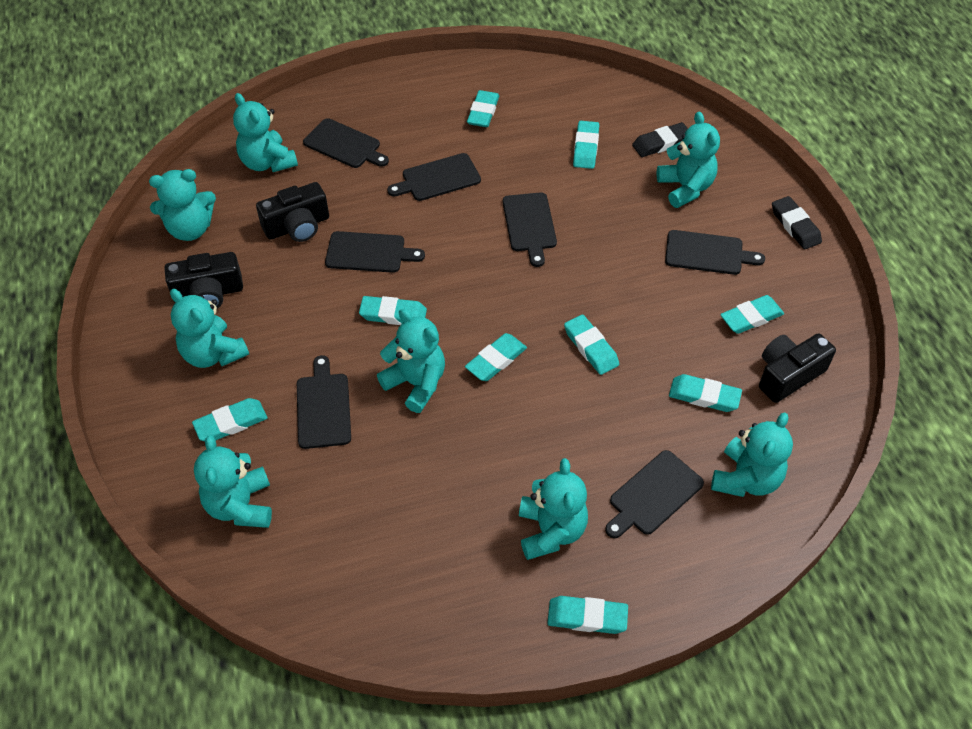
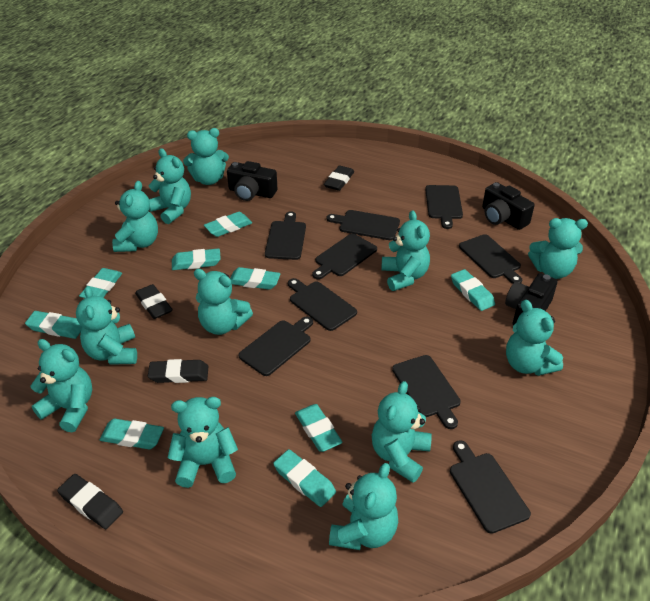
black cutting board: 7 -> 9
black eraser: 2 -> 4
turquoise teddy bear: 8 -> 12

